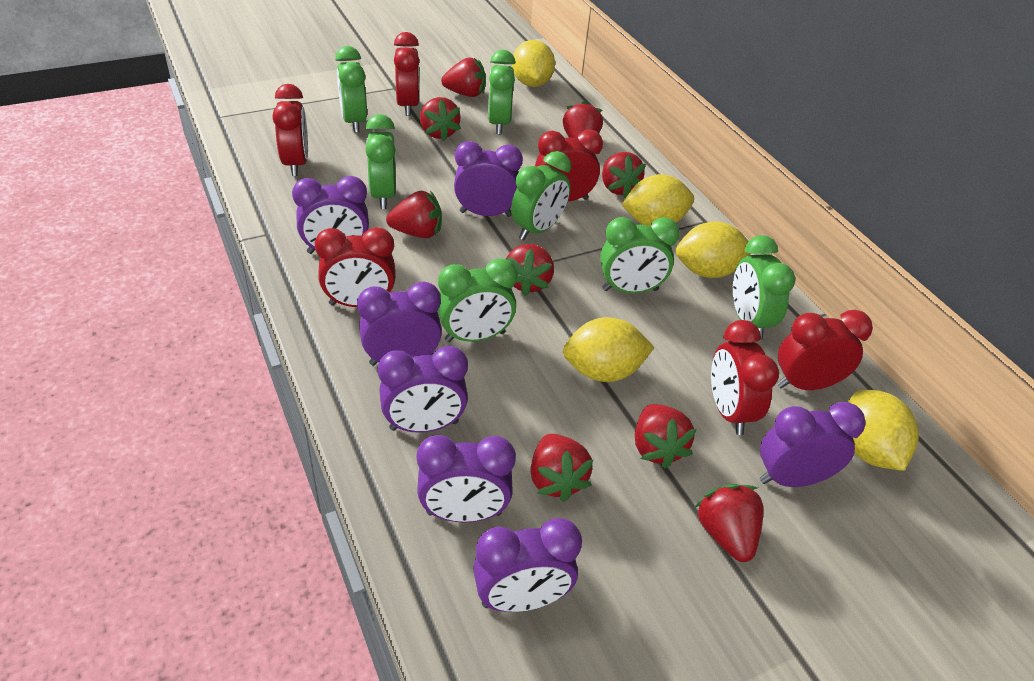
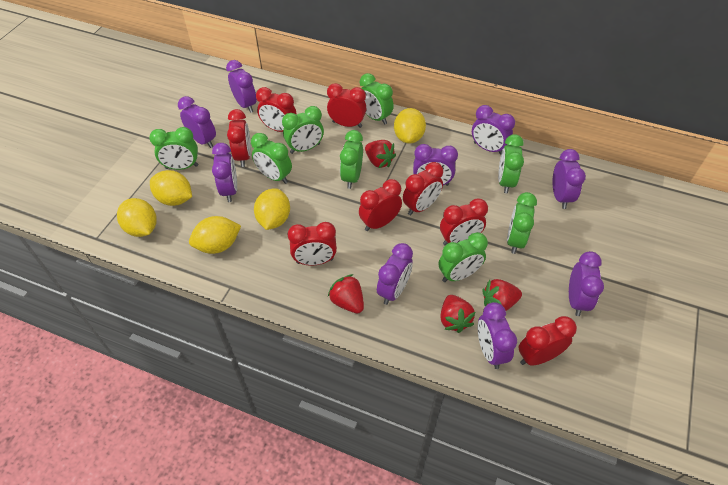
green clock: 7 -> 8
purple clock: 7 -> 9
red clock: 6 -> 8
red strawberry: 9 -> 4

